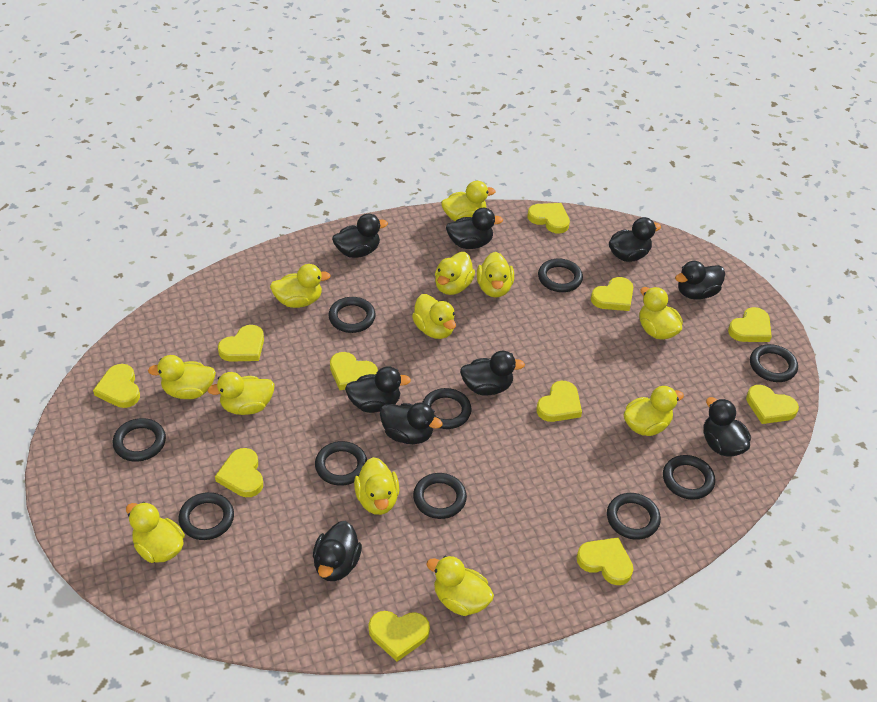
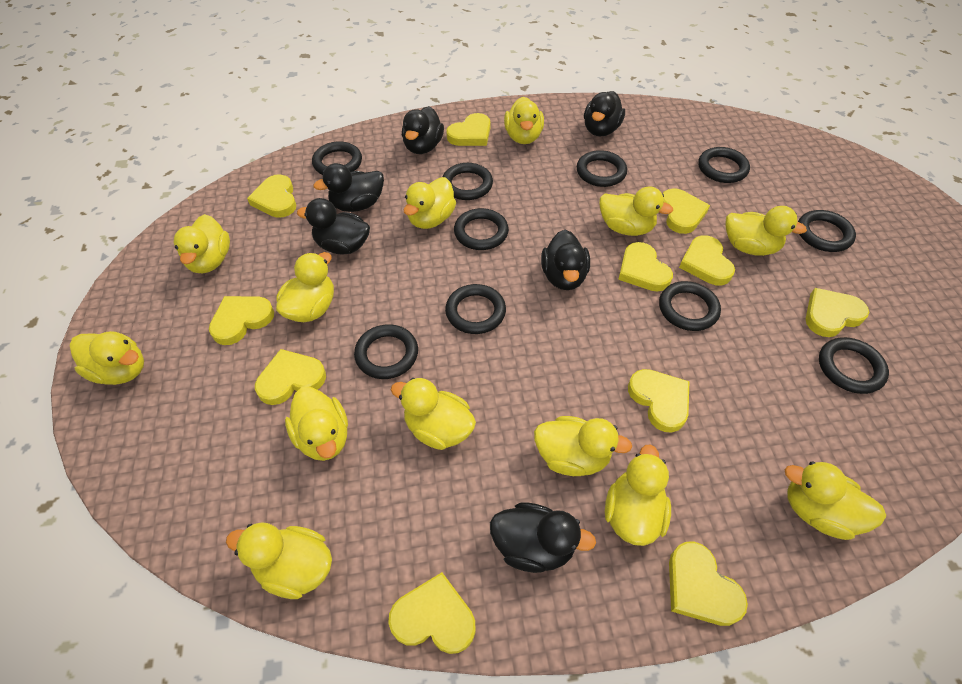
black duck: 9 -> 6
yellow duck: 12 -> 13

